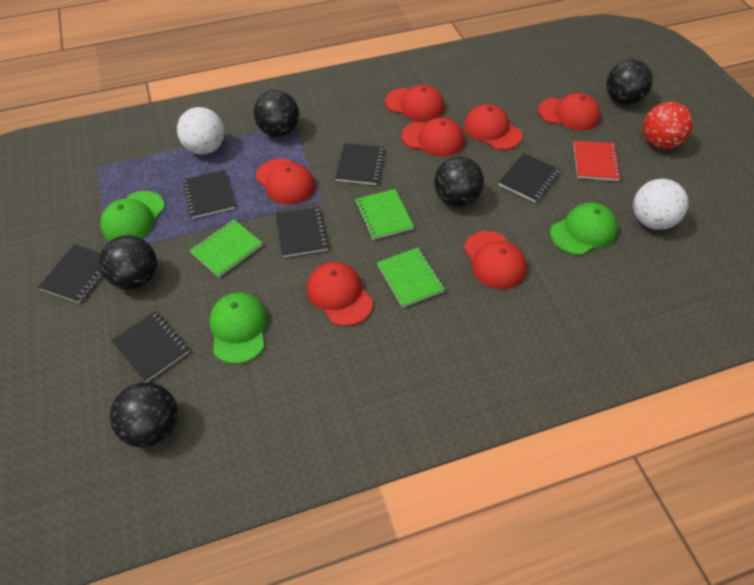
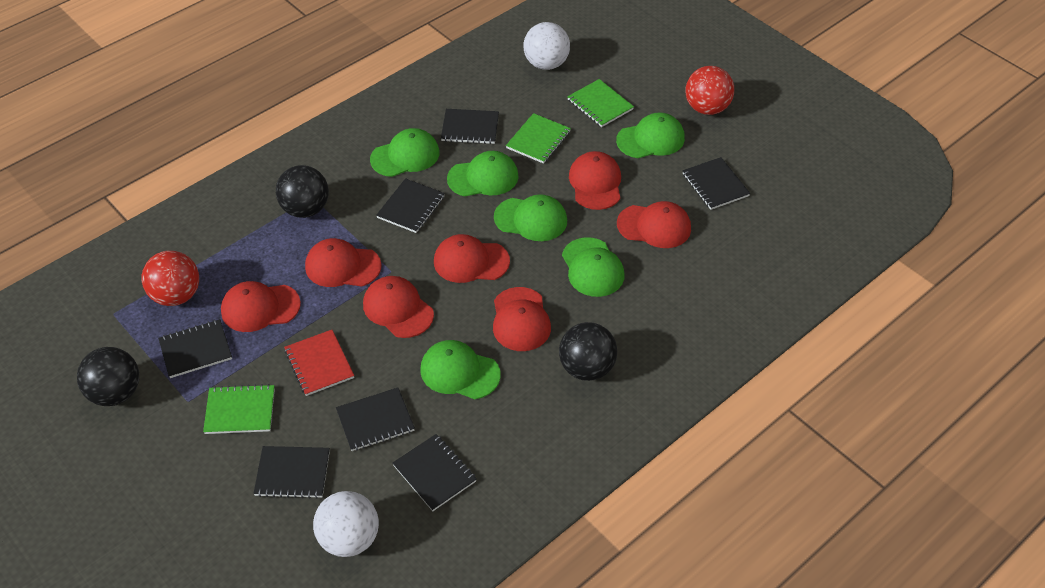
black ball: 5 -> 3
black notebook: 6 -> 7
green cap: 3 -> 6
red ball: 1 -> 2

